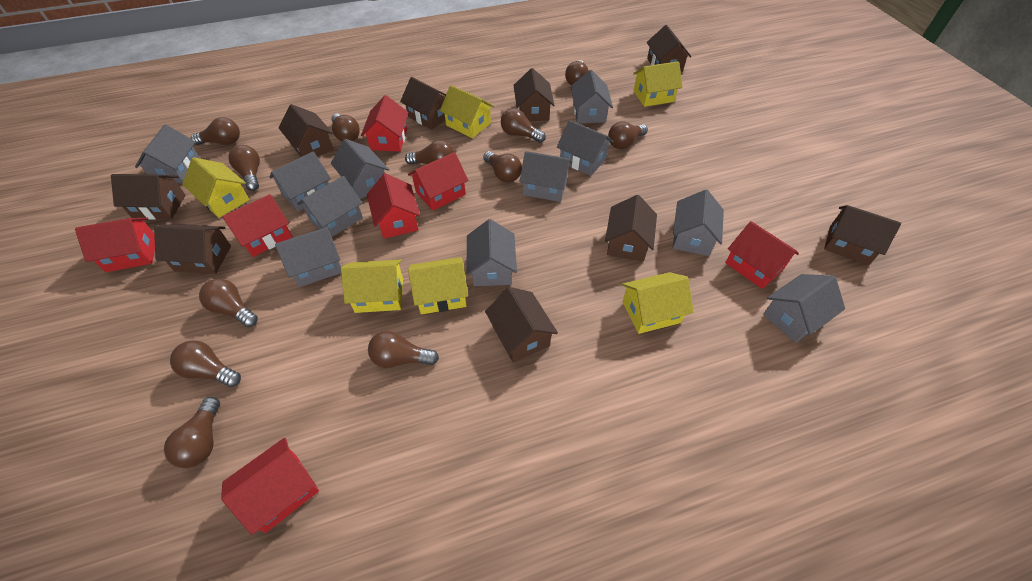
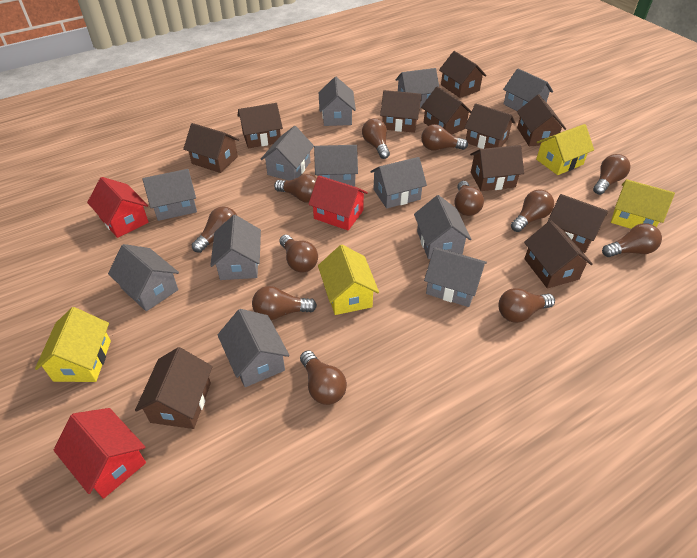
brown house: 9 -> 11
grey house: 11 -> 12
red house: 7 -> 3
yellow house: 6 -> 4

